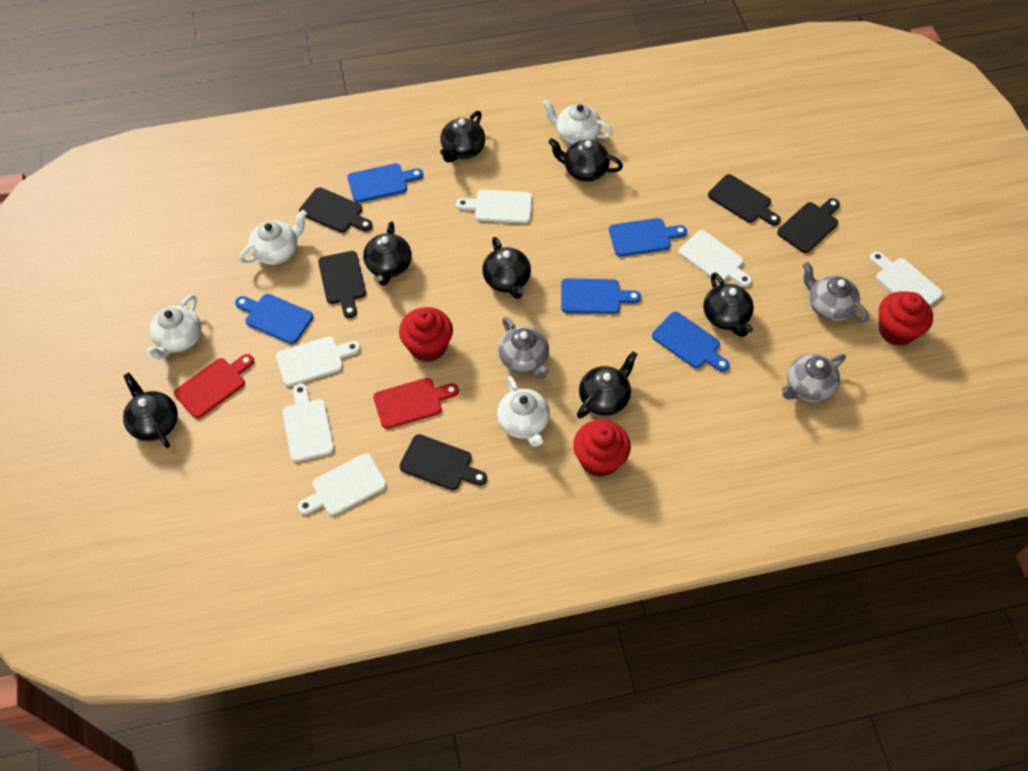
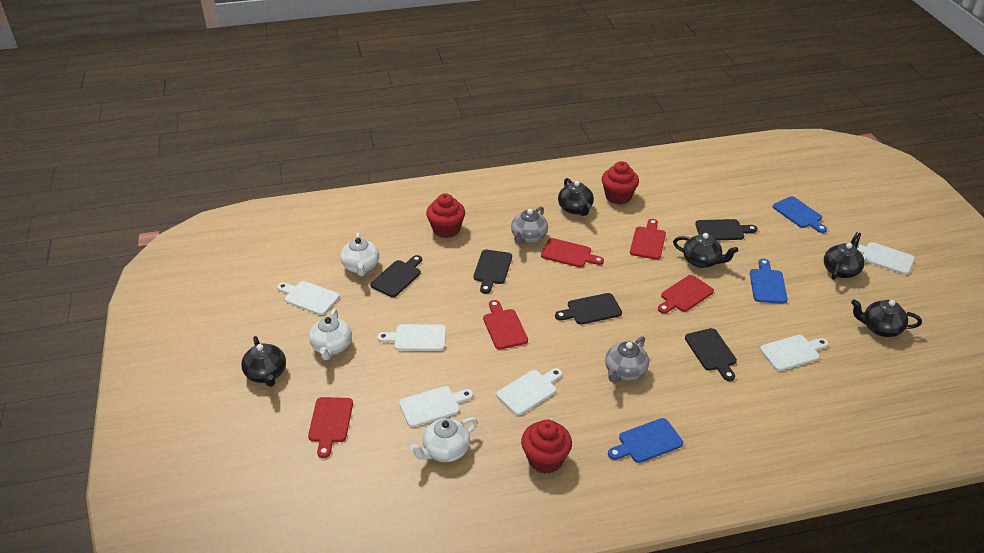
black teapot: 7 -> 5
blue cutting board: 5 -> 3
grey teapot: 3 -> 2
red cutting board: 2 -> 5
white teapot: 4 -> 3

